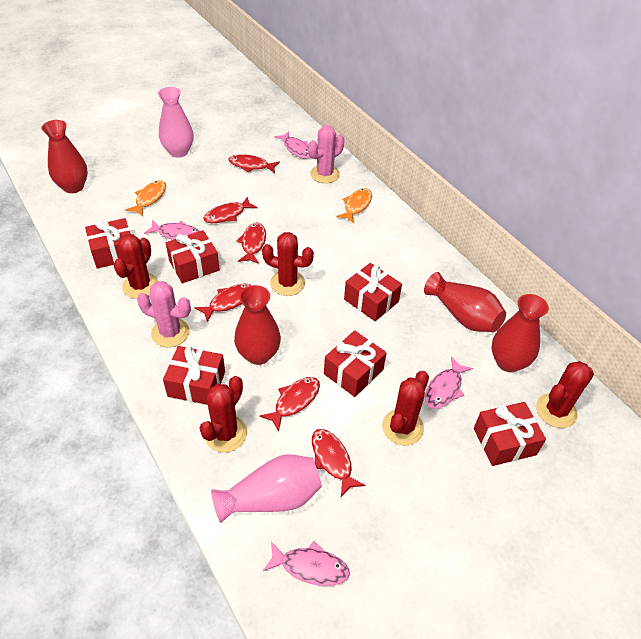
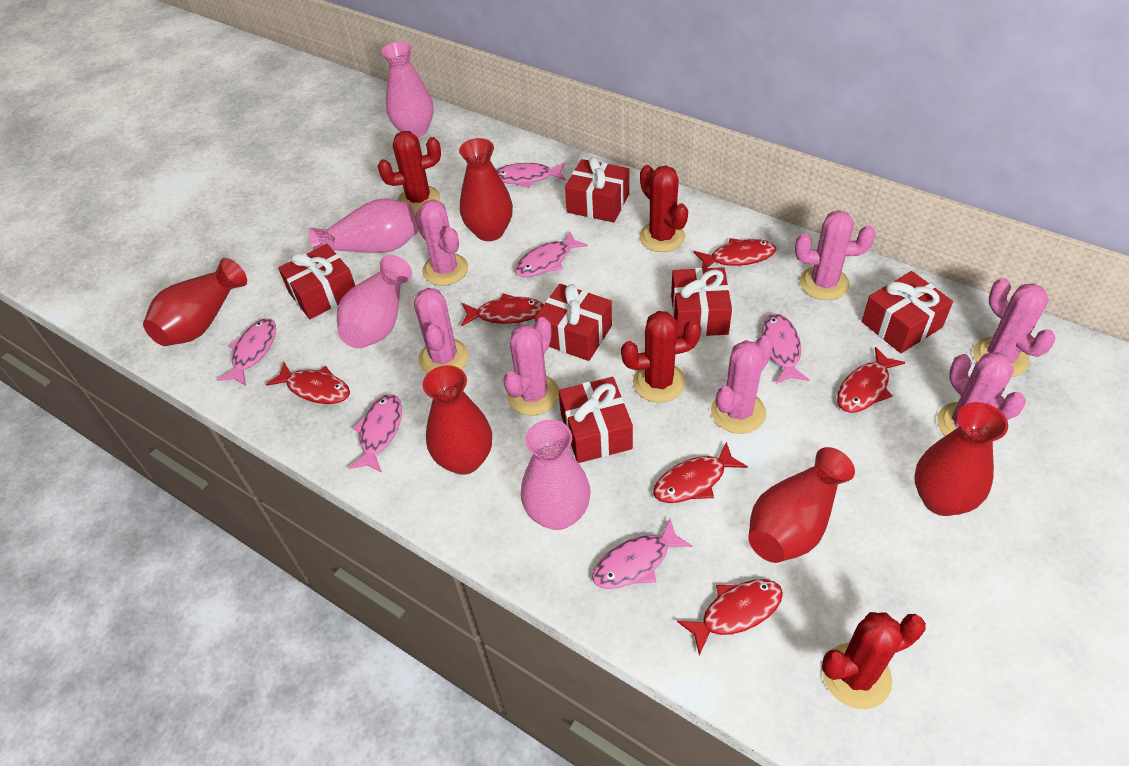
orange fish: 2 -> 0
pink cactus: 2 -> 7
pink fish: 4 -> 6
pink vase: 2 -> 4
red cactus: 5 -> 4
red vase: 4 -> 5

